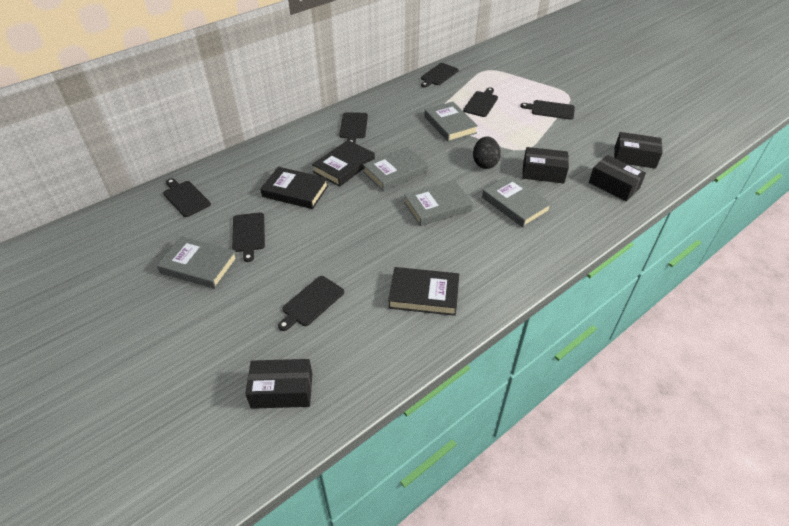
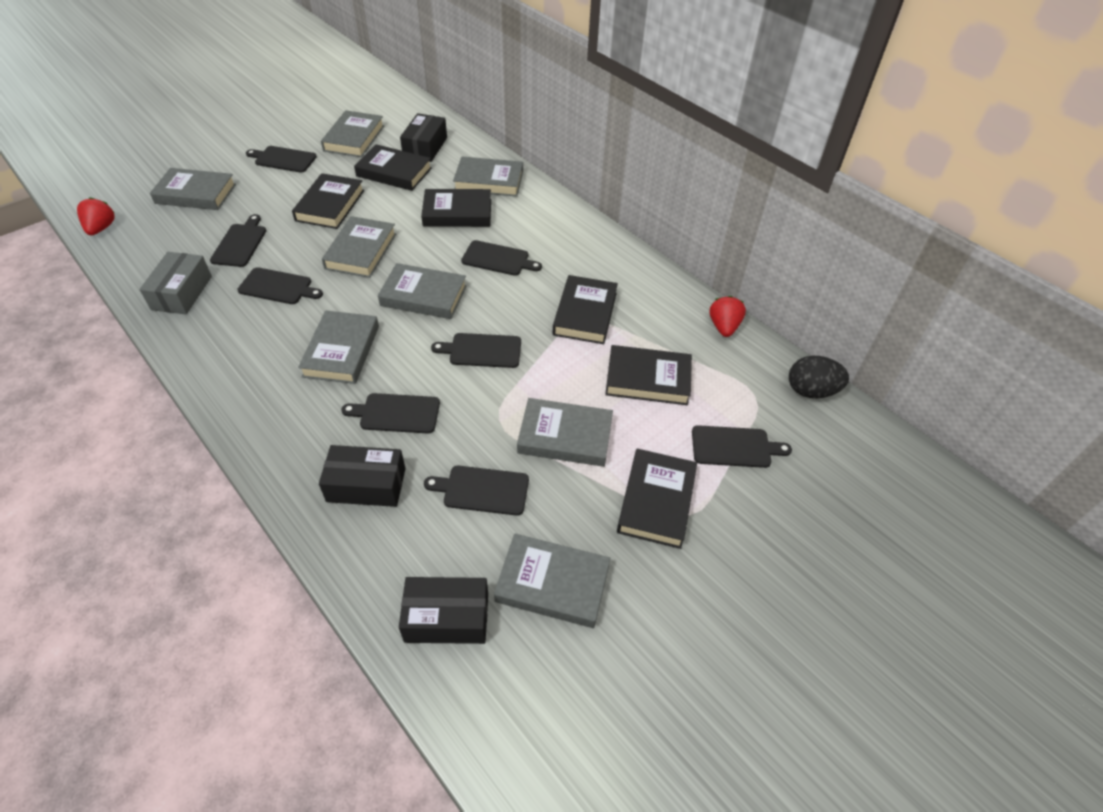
black book: 3 -> 6
black box: 4 -> 3
black cutting board: 7 -> 8
grey book: 5 -> 8
grey box: 0 -> 1
red strawberry: 0 -> 2

